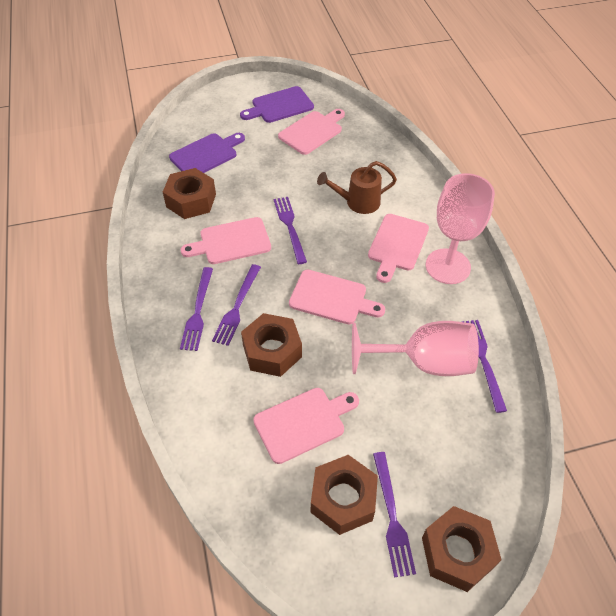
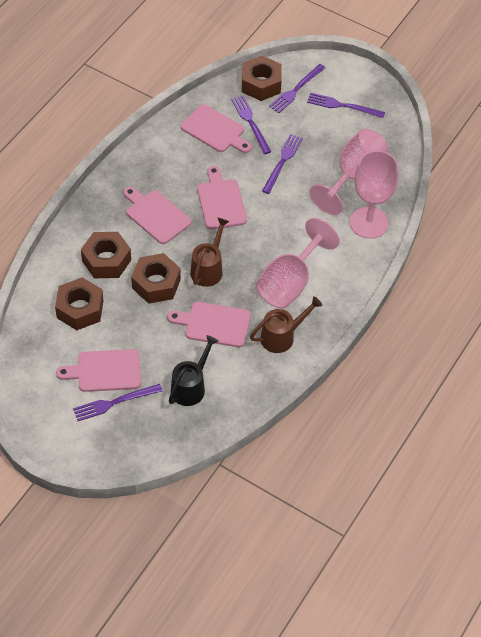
black watering can: 0 -> 1
brown watering can: 1 -> 2
pink goblet: 2 -> 3
purple cutting board: 2 -> 0

